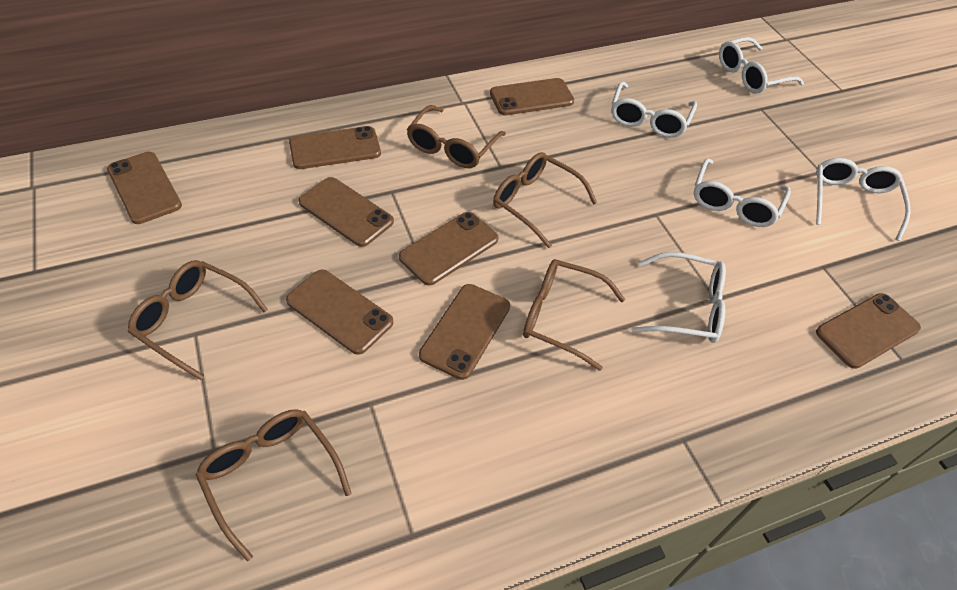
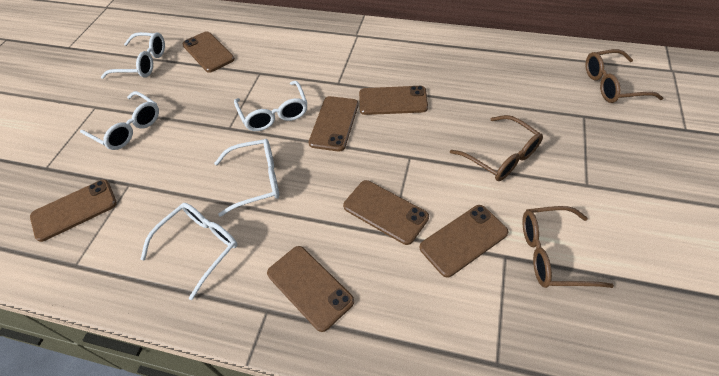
brown glasses: 5 -> 3
brown phone: 8 -> 7

